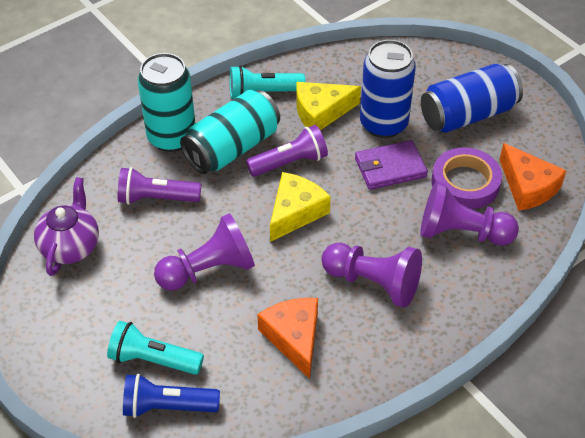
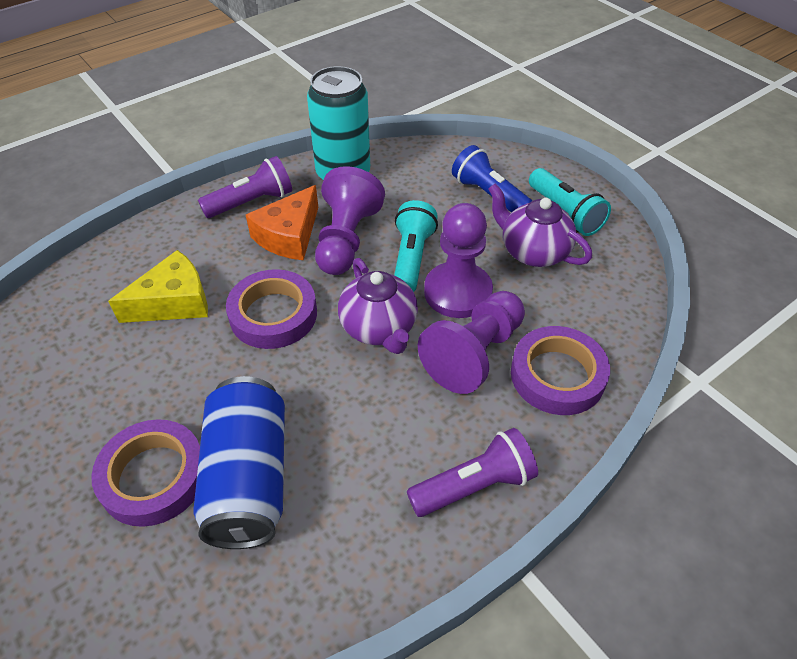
blue can: 2 -> 1
orange cheese: 2 -> 1
purple tape: 1 -> 3
purple teapot: 1 -> 2
purple wallet: 1 -> 0
turquoise can: 2 -> 1
yellow cheese: 2 -> 1

